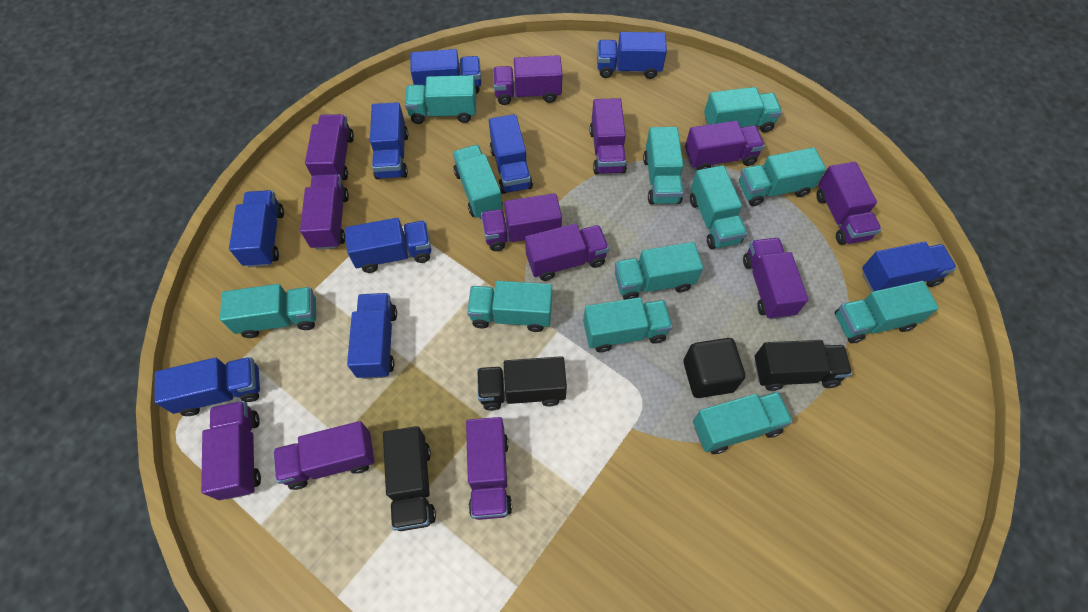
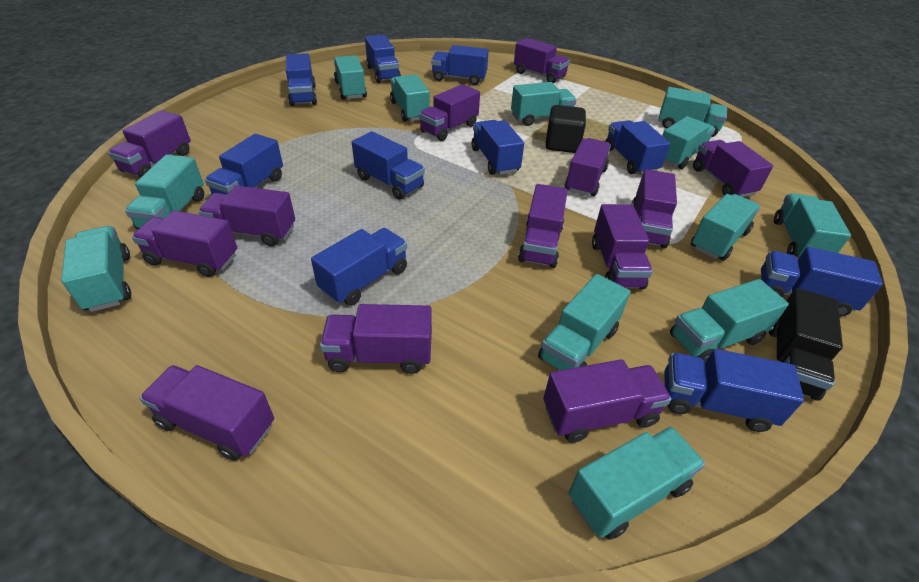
black truck: 3 -> 1
blue truck: 9 -> 10
purple truck: 12 -> 13

